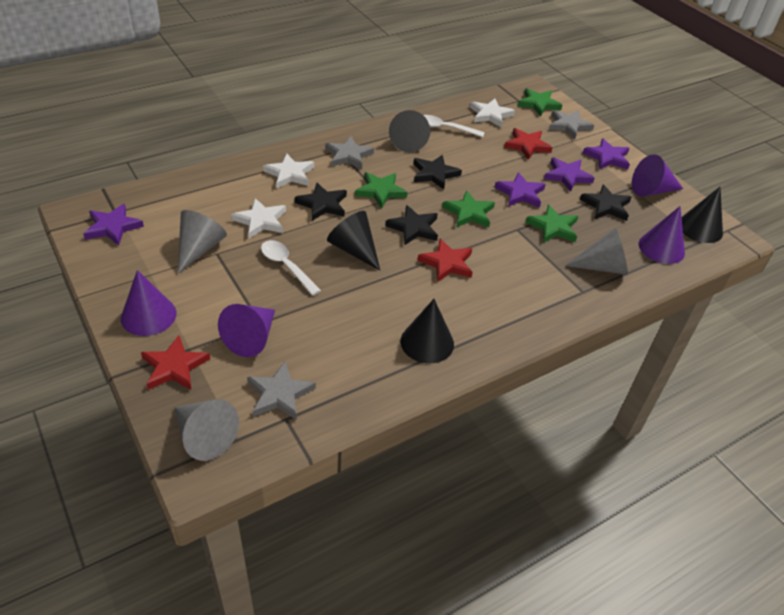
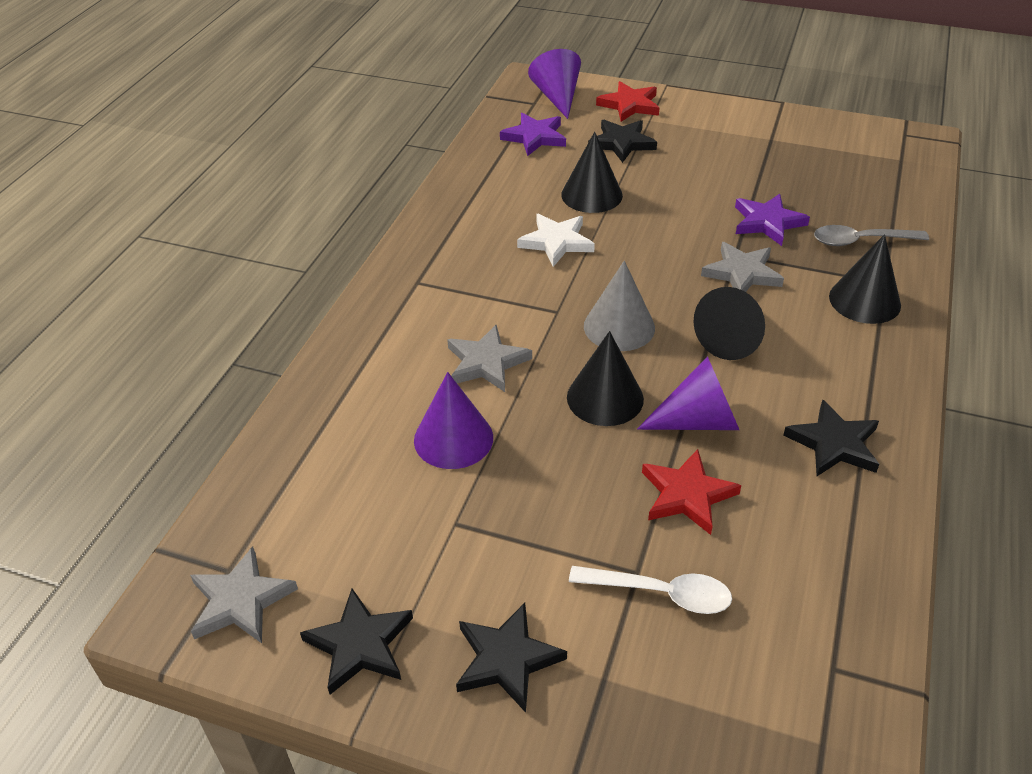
green star: 4 -> 0
grey cone: 3 -> 1
grey spoon: 0 -> 1
purple cone: 4 -> 3
purple star: 4 -> 2
red star: 3 -> 2
white spoon: 2 -> 1
white star: 3 -> 1

